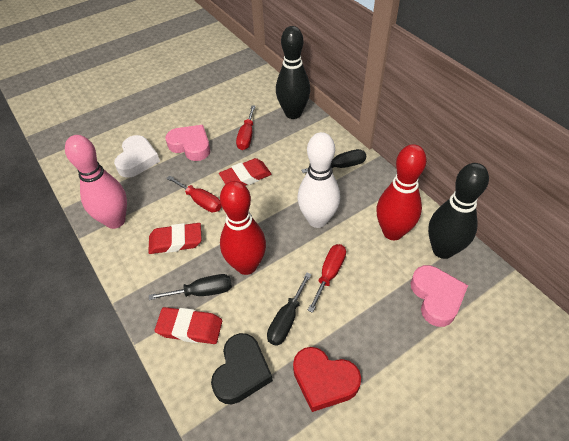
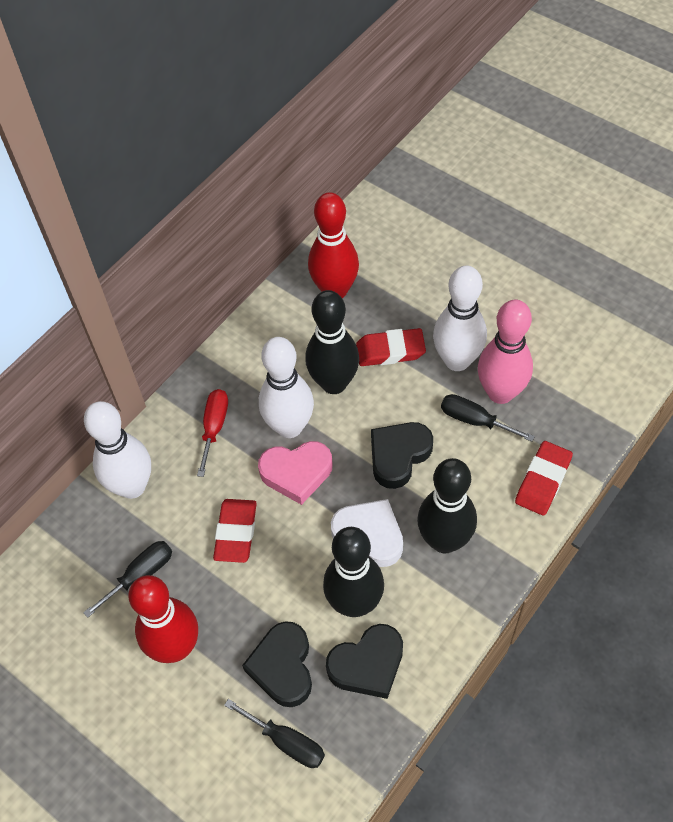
black bowling pin: 2 -> 3
black heart: 1 -> 3
pink heart: 2 -> 1
red heart: 1 -> 0
red screwdriver: 3 -> 1
white bowling pin: 1 -> 3

